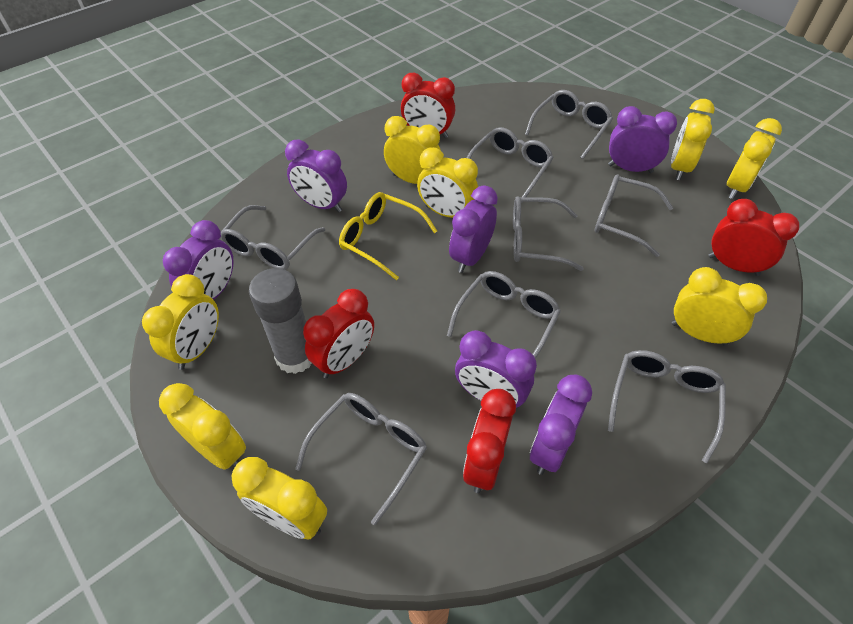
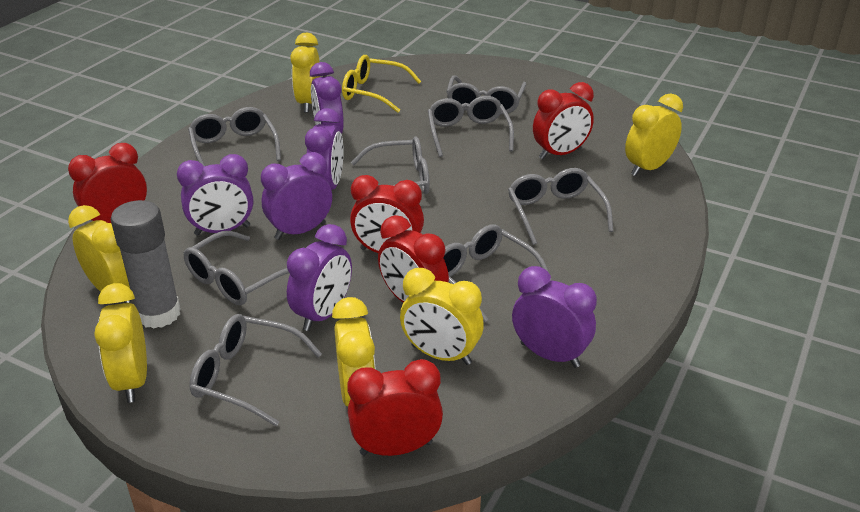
red clock: 4 -> 5
yellow clock: 8 -> 6

